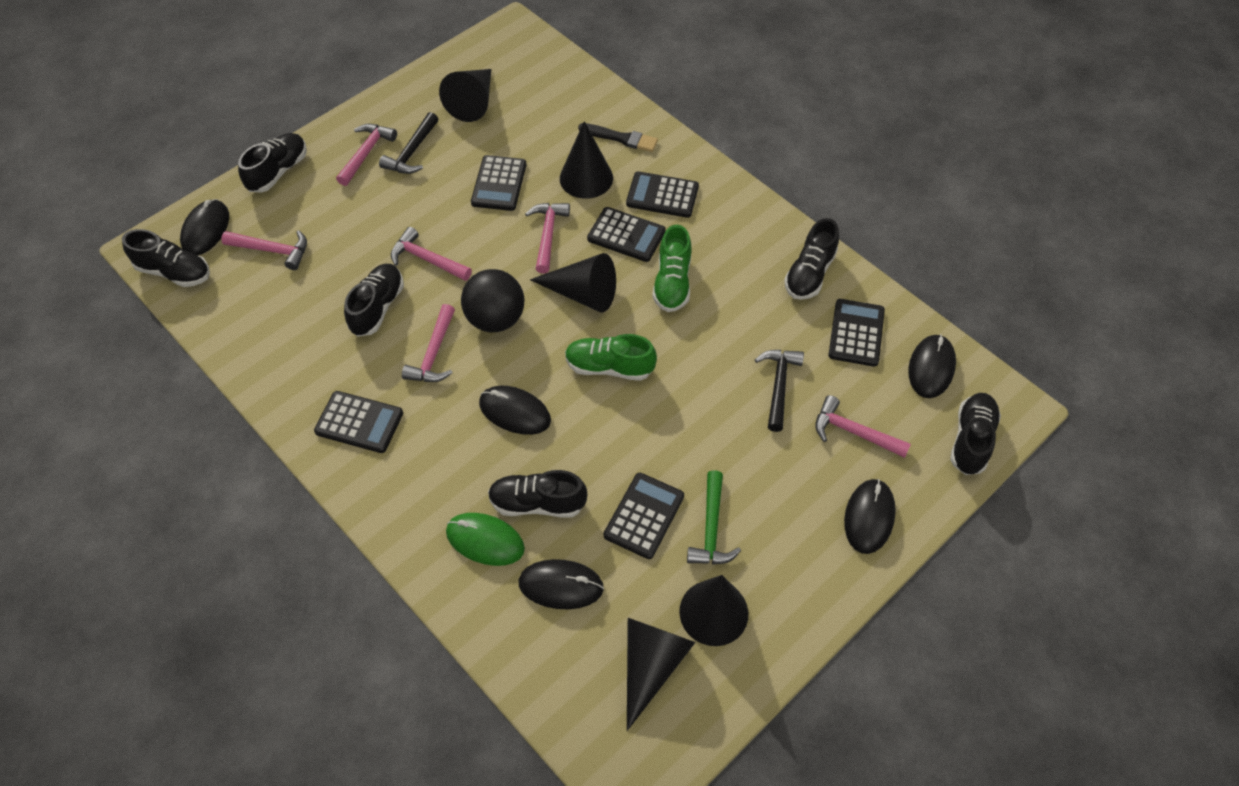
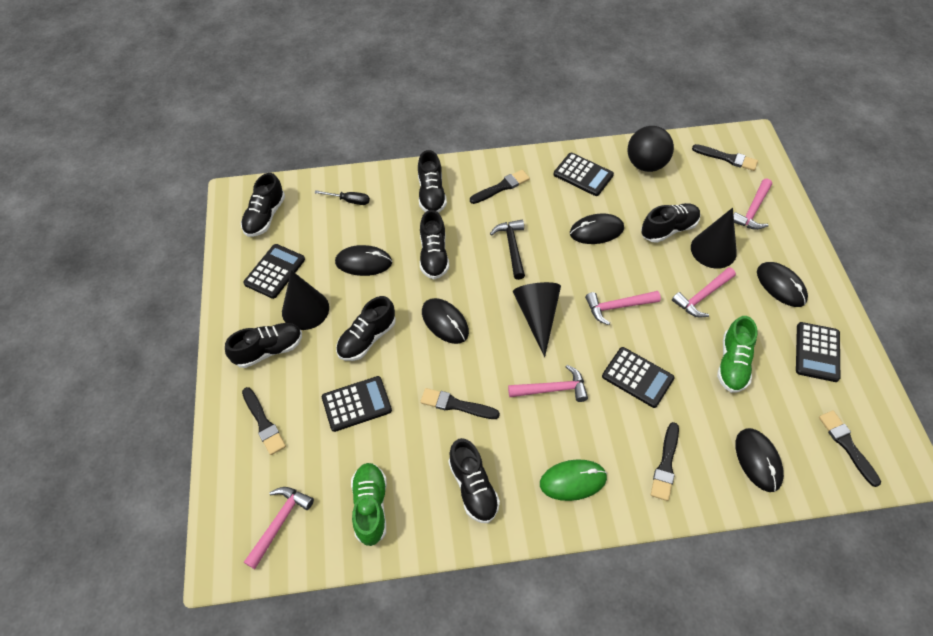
black brush: 1 -> 6
black calculator: 6 -> 5
black cone: 5 -> 3
black hammer: 2 -> 1
black screwdriver: 0 -> 1
black shoe: 6 -> 7
green hammer: 1 -> 0
pink hammer: 6 -> 5

